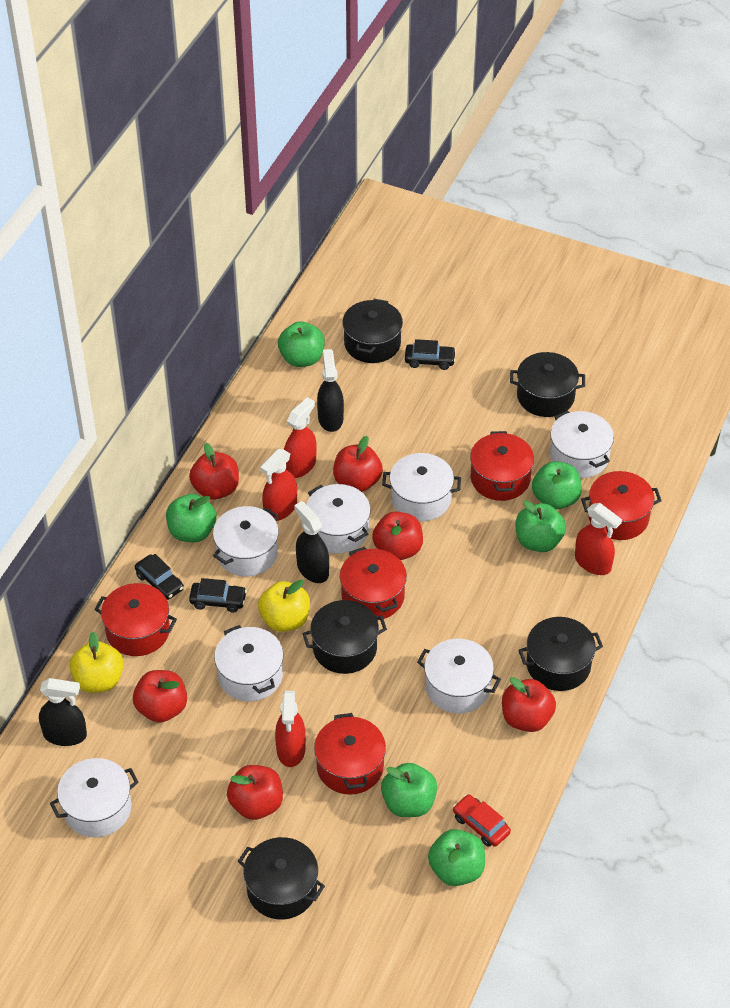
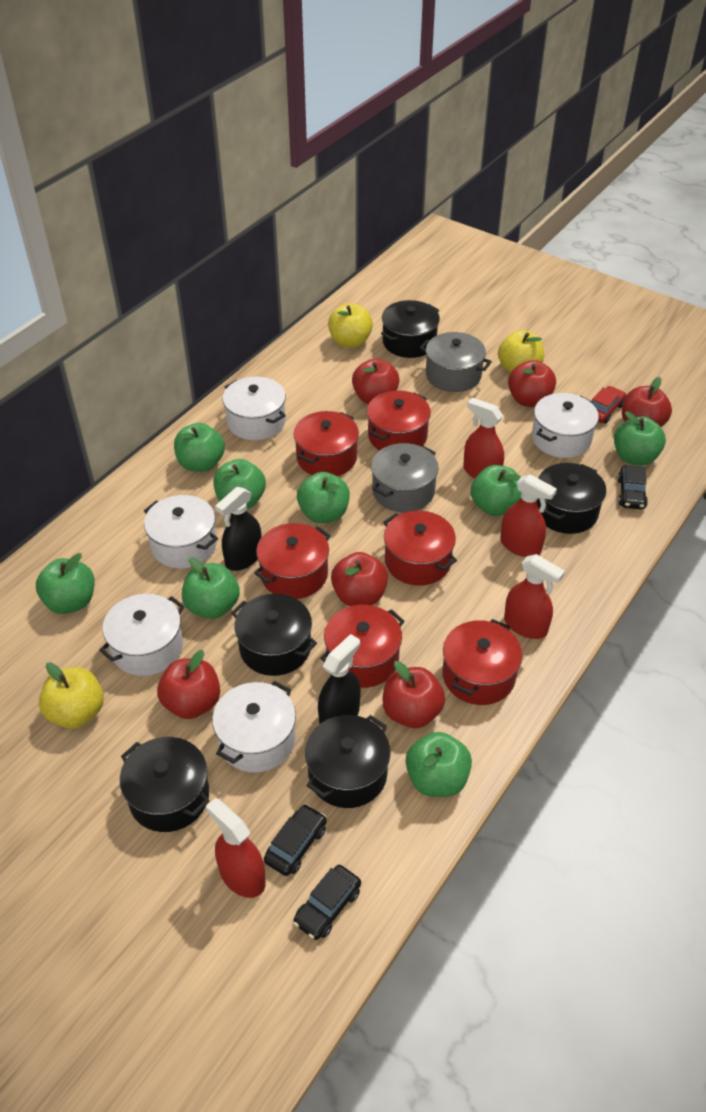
black spray bottle: 3 -> 2
green apple: 6 -> 8
grey pot: 0 -> 2
red pot: 5 -> 6
white pot: 7 -> 5
yellow apple: 2 -> 3

